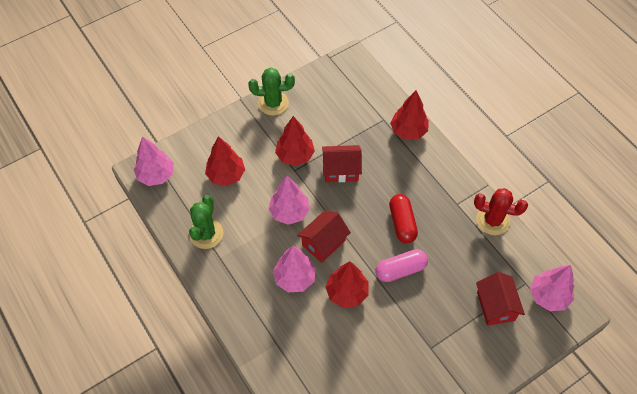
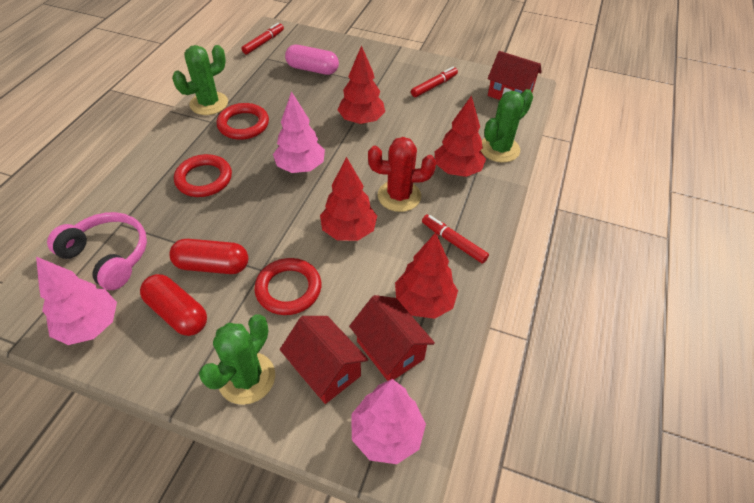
green cactus: 2 -> 3
pink headphones: 0 -> 1
pink tree: 4 -> 3
red capsule: 1 -> 2
red marker: 0 -> 3
red ring: 0 -> 3

